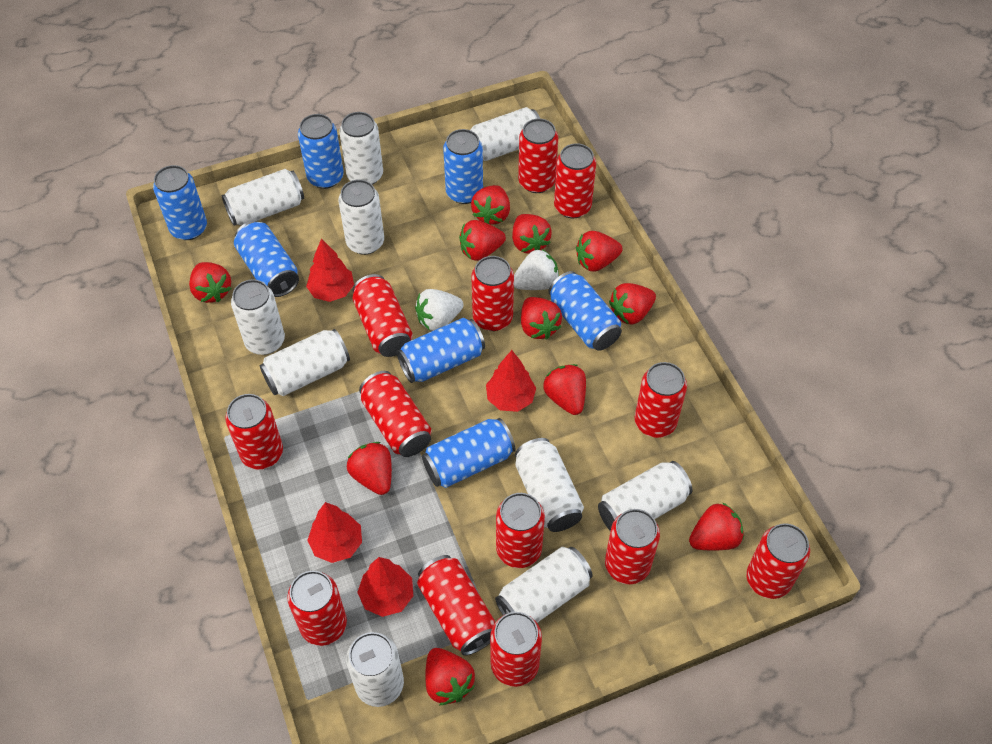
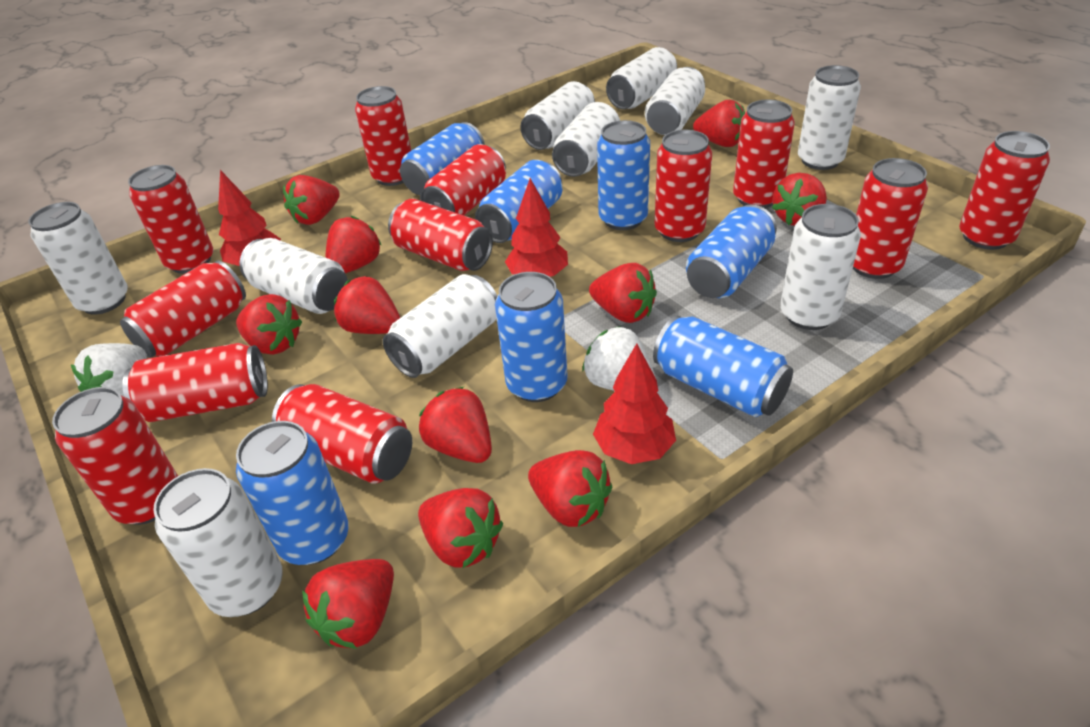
red can: 13 -> 12
red tree: 4 -> 3

